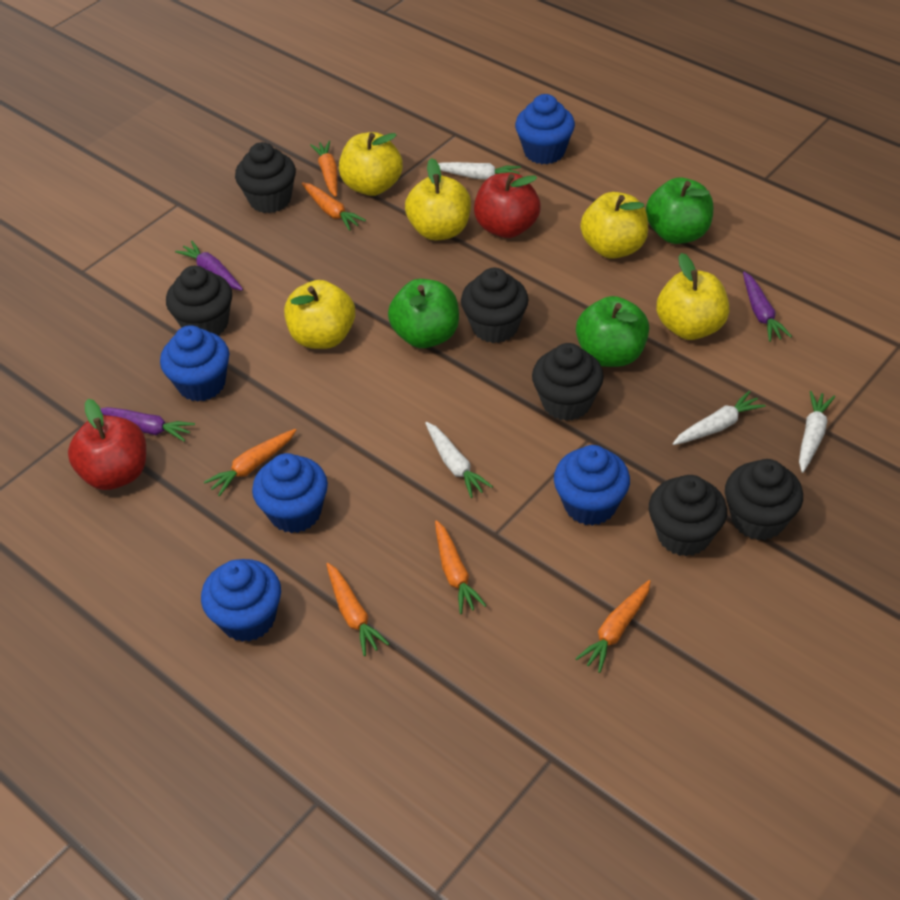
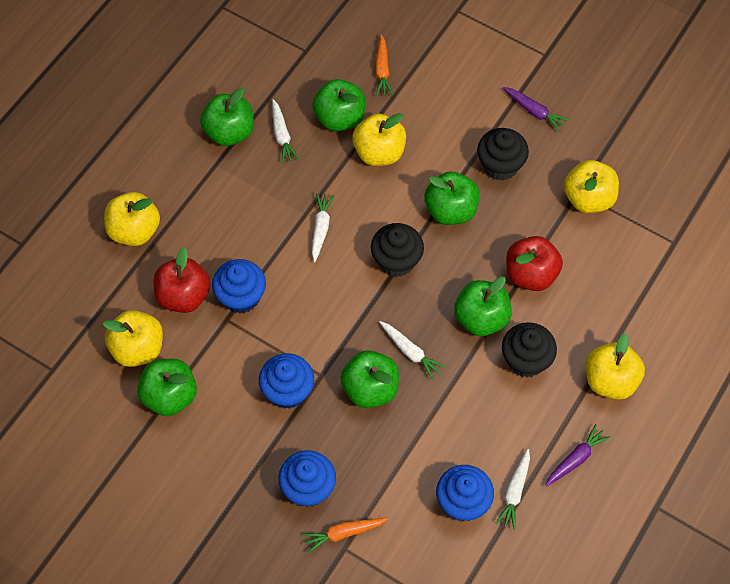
black cupcake: 6 -> 3
blue cupcake: 5 -> 4
green apple: 3 -> 6
orange carrot: 6 -> 2
purple carrot: 3 -> 2

